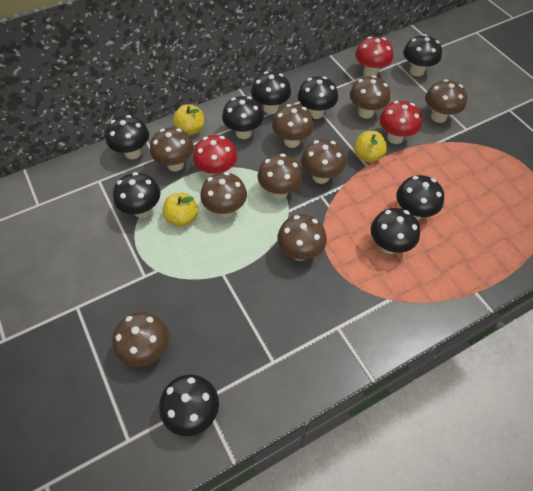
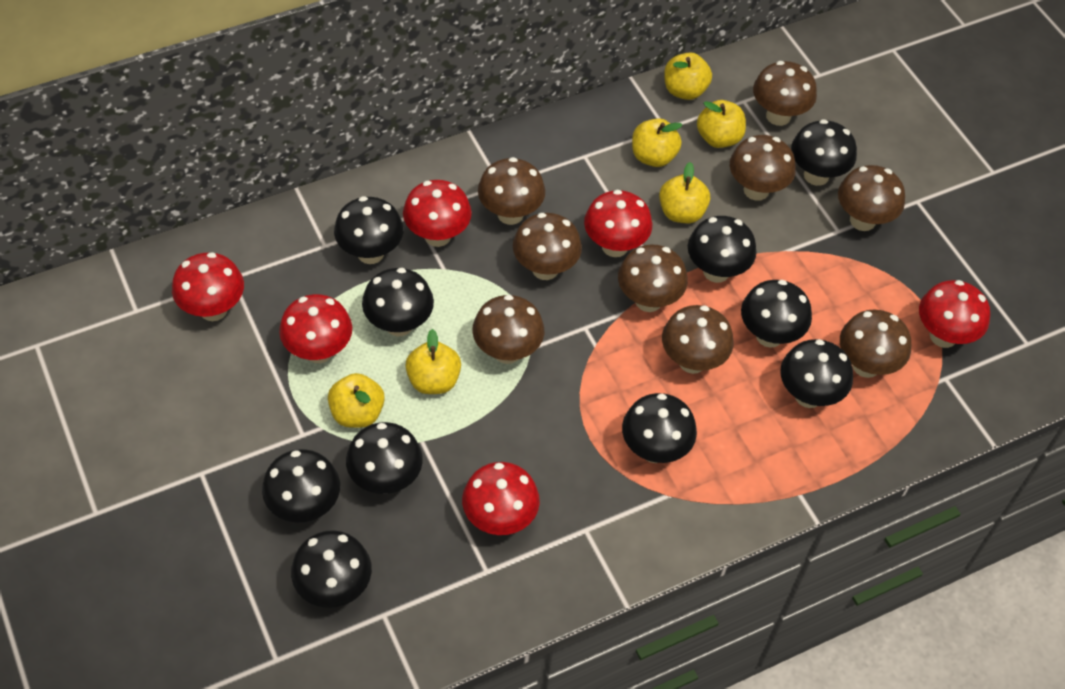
black mushroom: 9 -> 10
red mushroom: 3 -> 6
yellow apple: 3 -> 6

